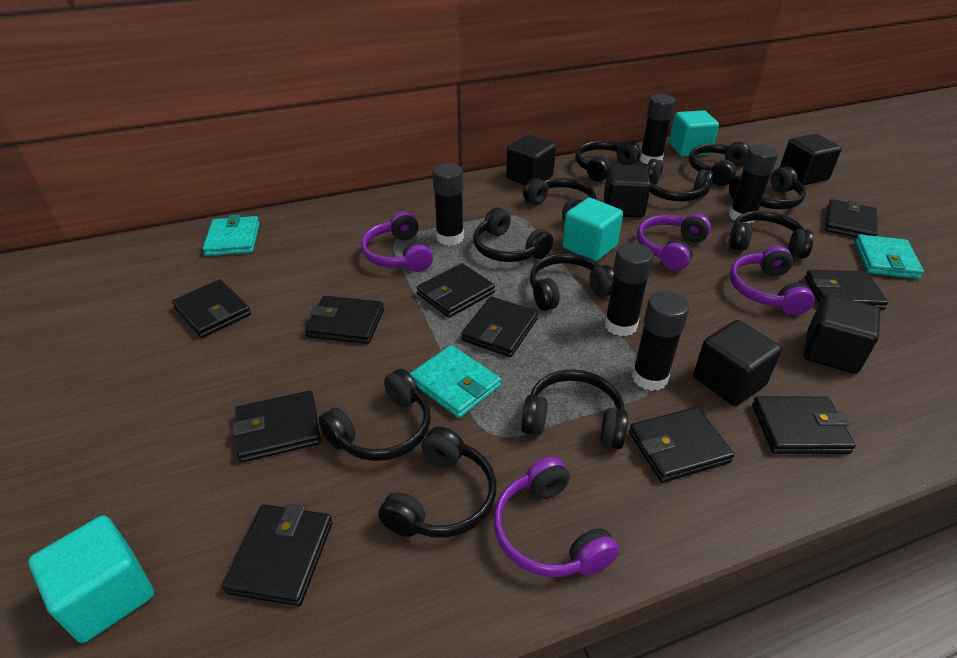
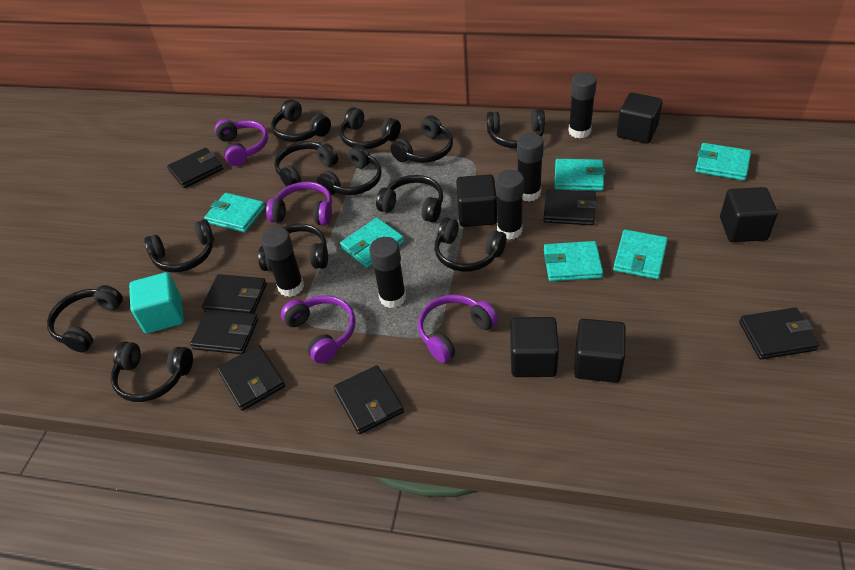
black headphones: 11 -> 12
black wallet: 10 -> 7
turquoise cube: 3 -> 1
turquoise wallet: 3 -> 6

